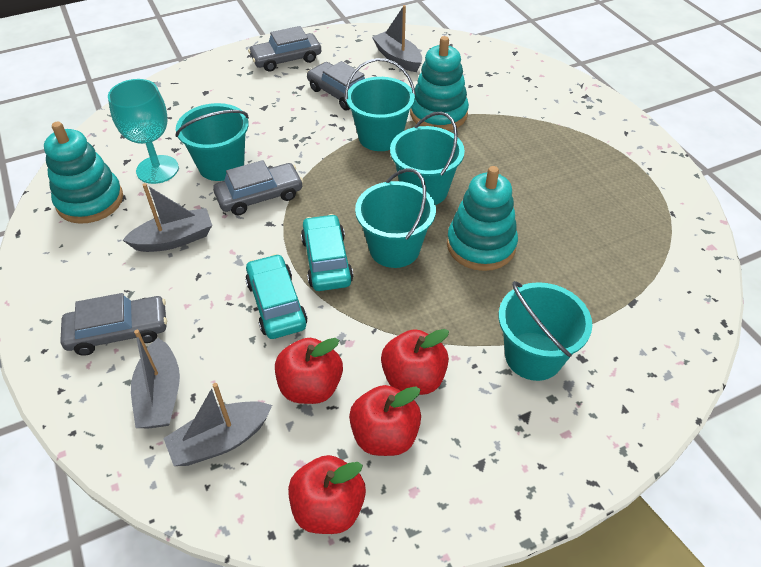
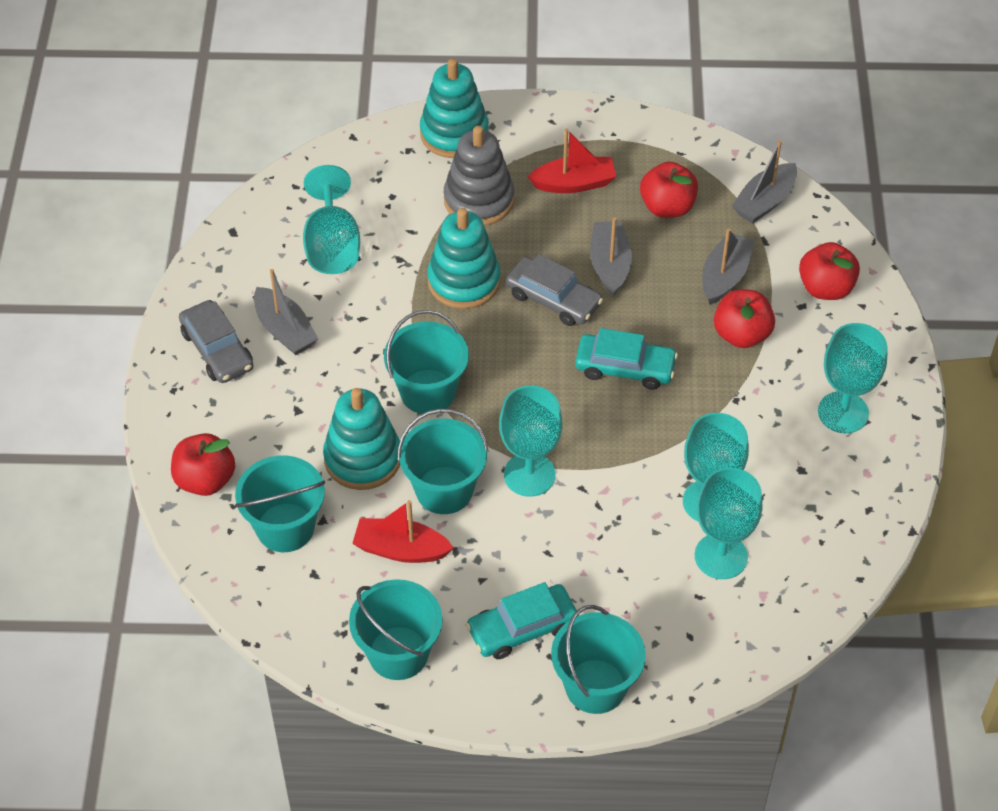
grey car: 4 -> 2
grey stacking toy: 0 -> 1
red boat: 0 -> 2
turquoise goblet: 1 -> 5

